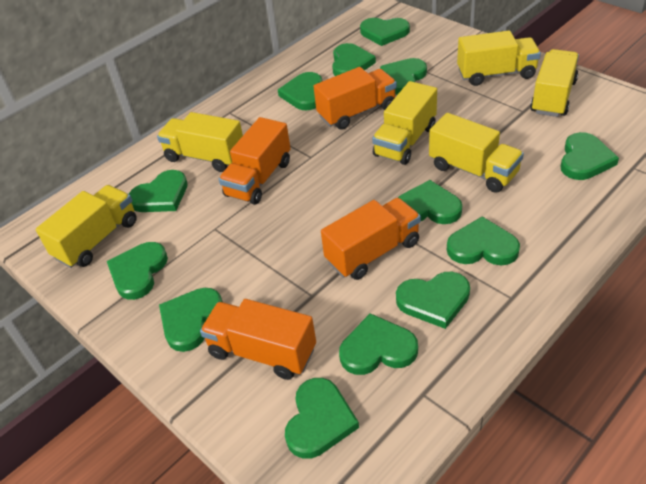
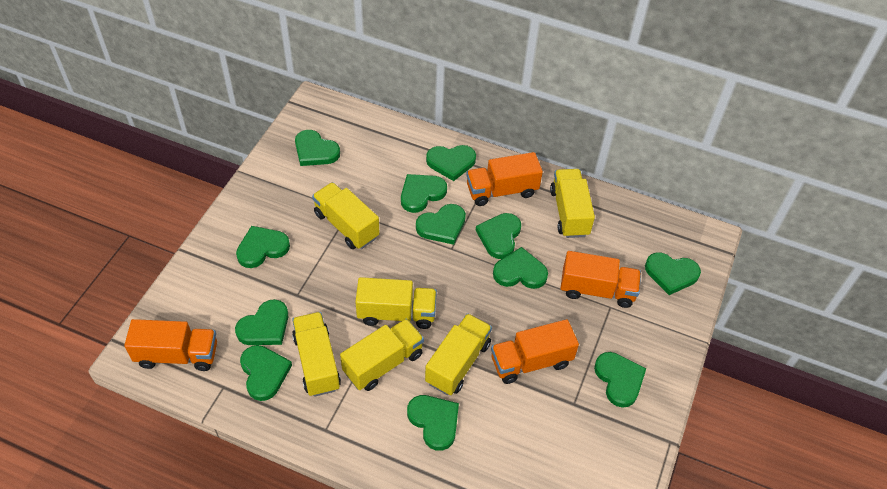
green heart: 13 -> 12

